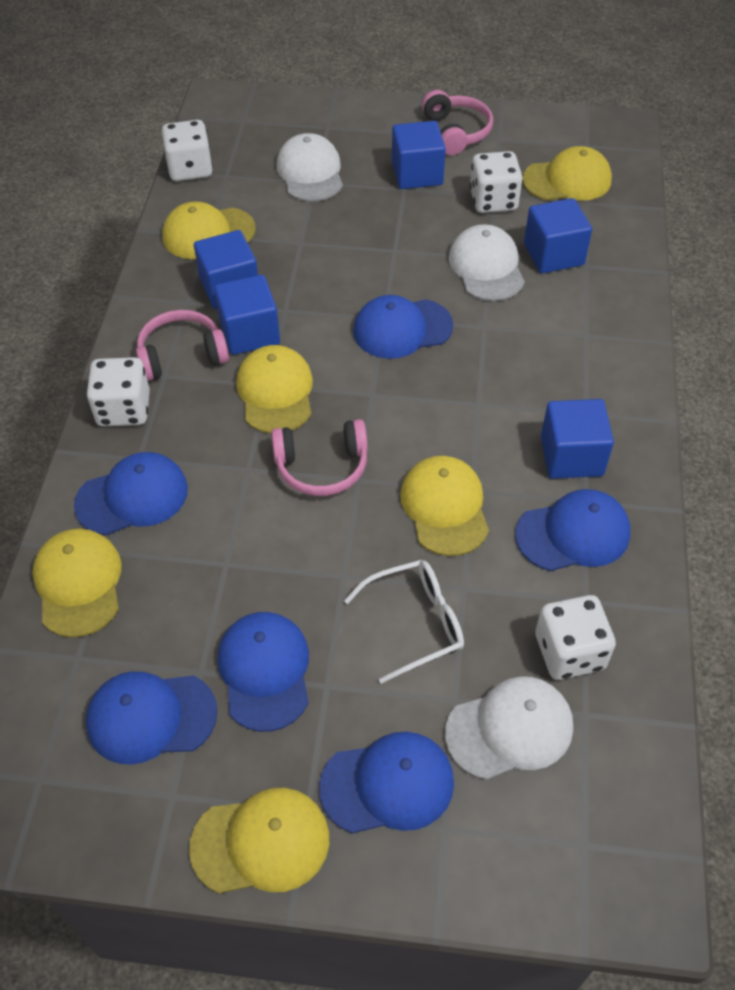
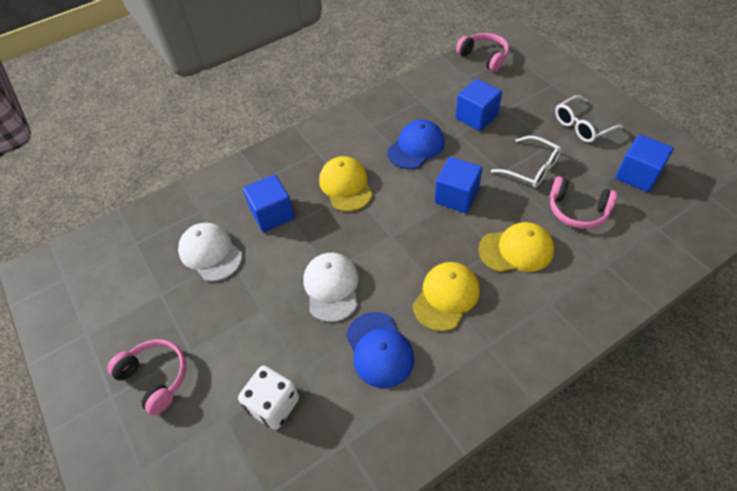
blue cap: 6 -> 2
blue cube: 5 -> 4
white cap: 3 -> 2
white dice: 4 -> 1
white glasses: 1 -> 2
yellow cap: 6 -> 3

